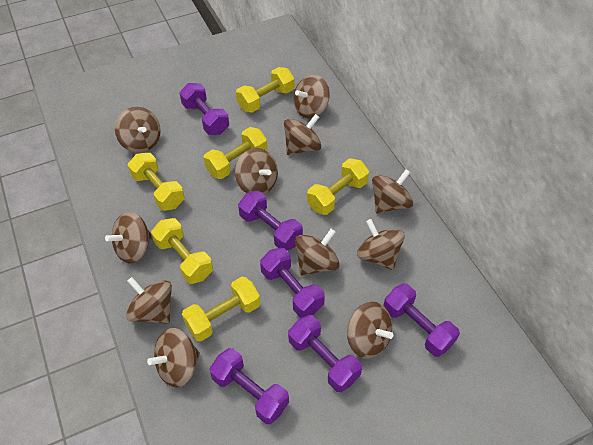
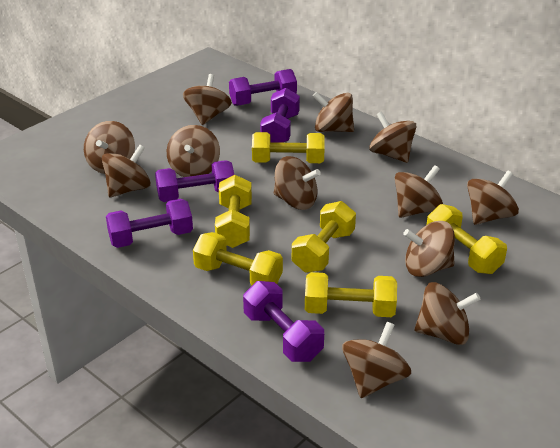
brown spinning top: 11 -> 12
purple dumbbell: 6 -> 5

